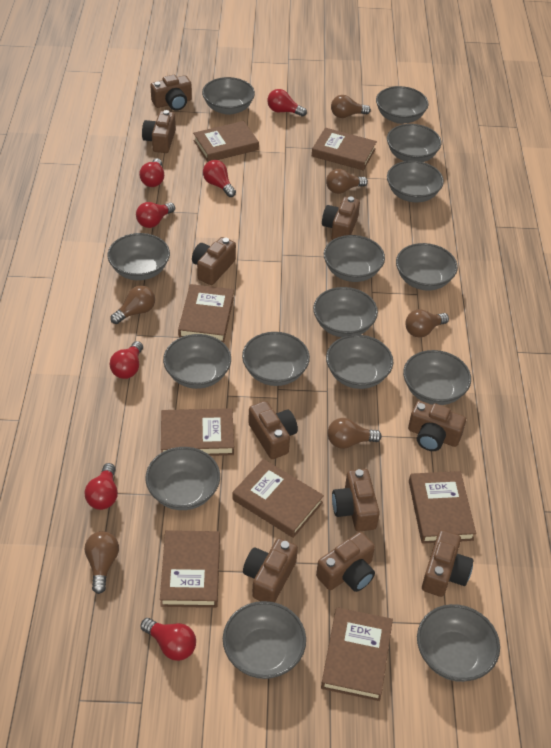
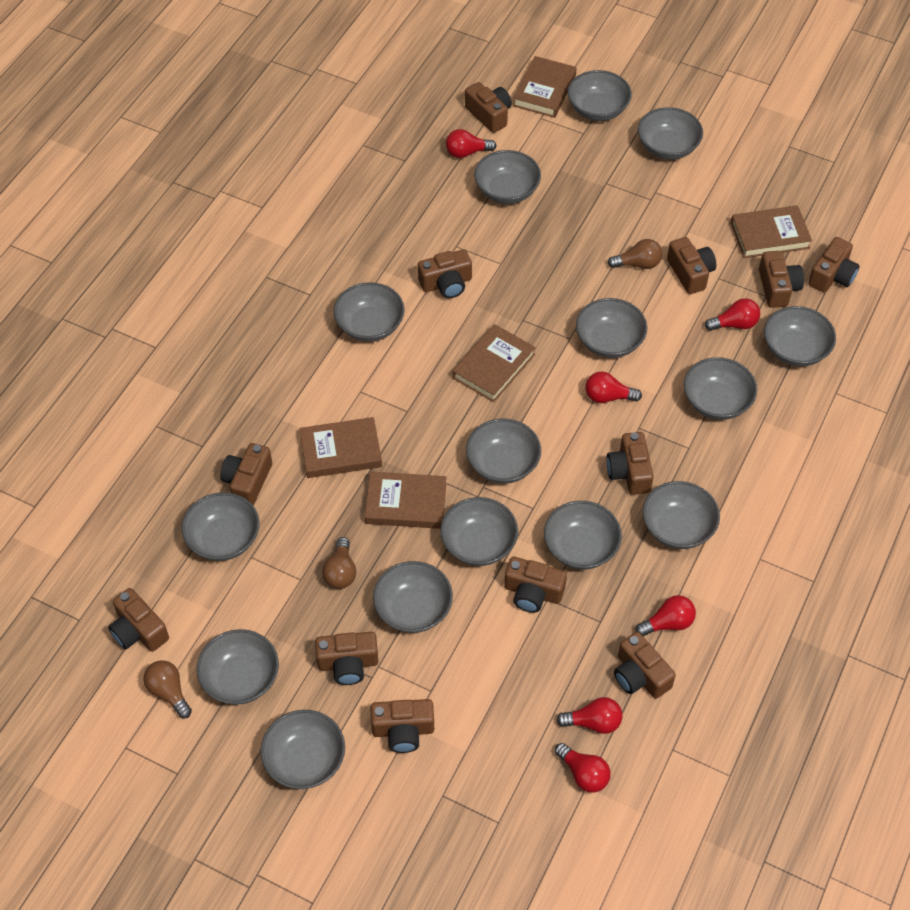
brown book: 8 -> 5
brown camera: 10 -> 12
brown light bulb: 6 -> 3
red light bulb: 7 -> 6

